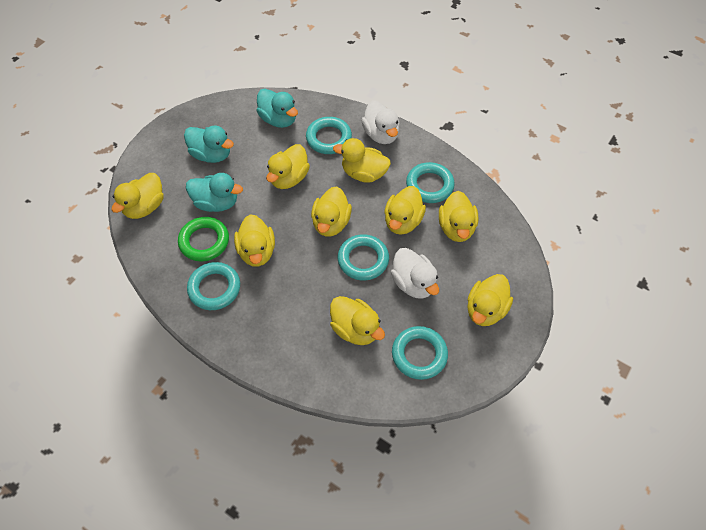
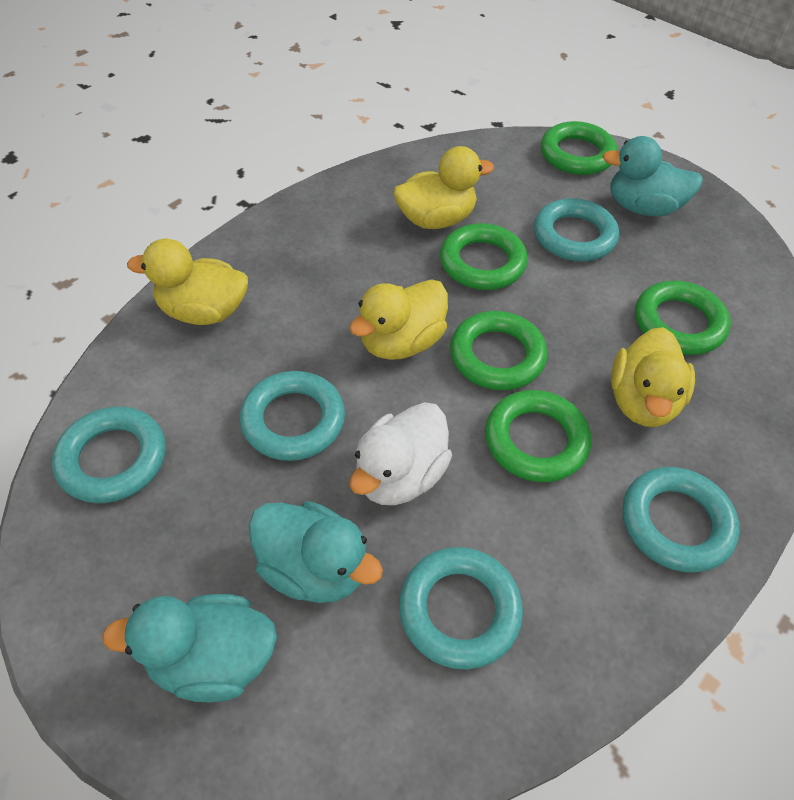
green ring: 1 -> 5
white duck: 2 -> 1
yellow duck: 9 -> 4

